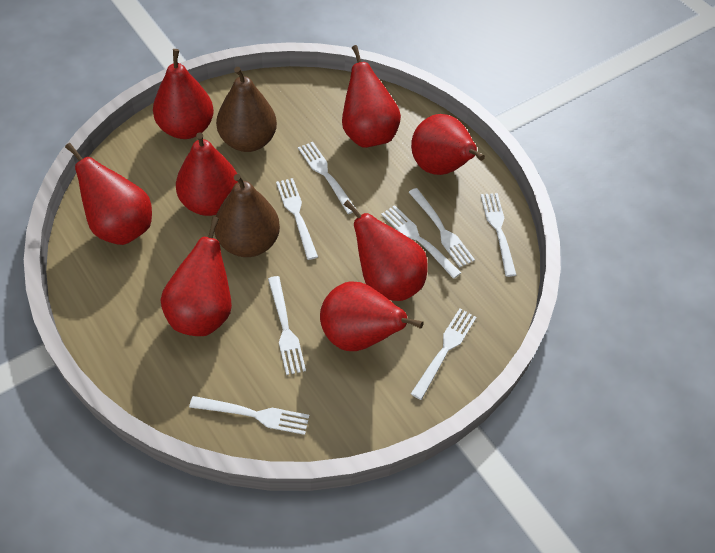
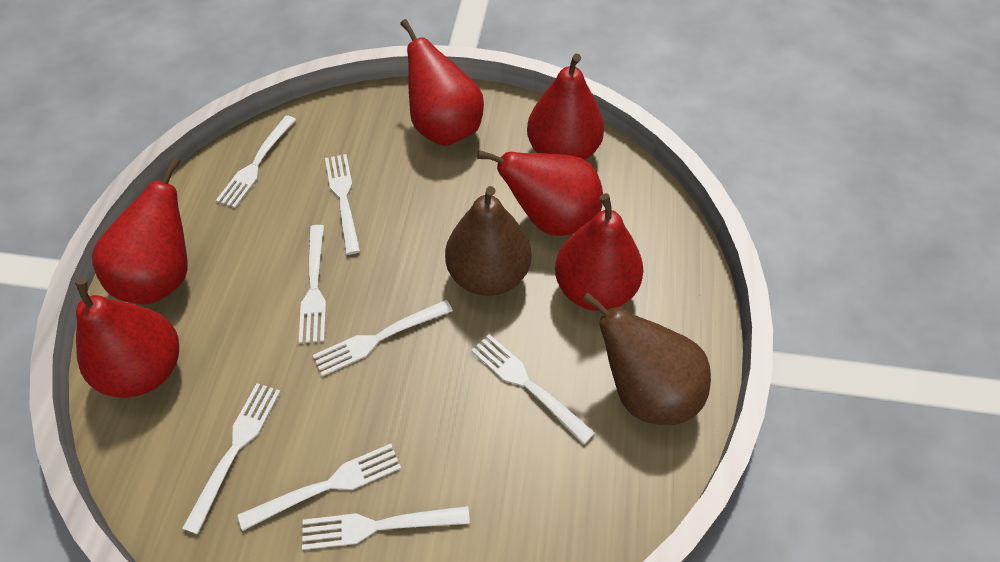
red pear: 8 -> 6

